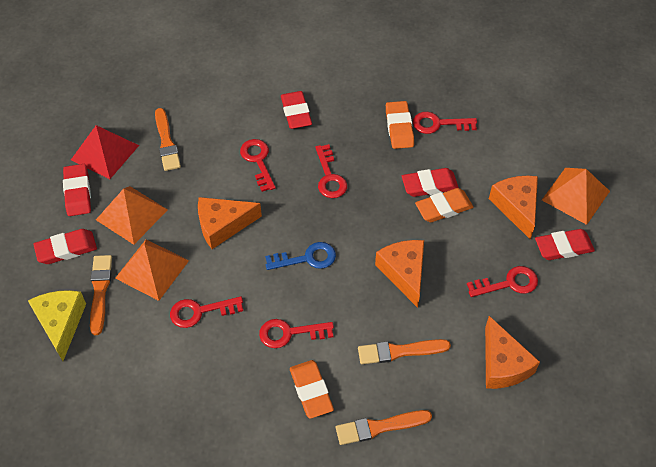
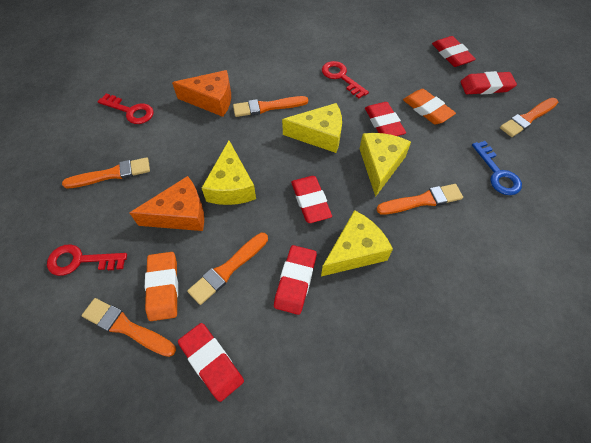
orange brush: 4 -> 6
orange cheese: 4 -> 2
orange eraser: 3 -> 2
orange pyramid: 3 -> 0
red eraser: 5 -> 6
red key: 6 -> 3
red pyramid: 1 -> 0
yellow cheese: 1 -> 4

